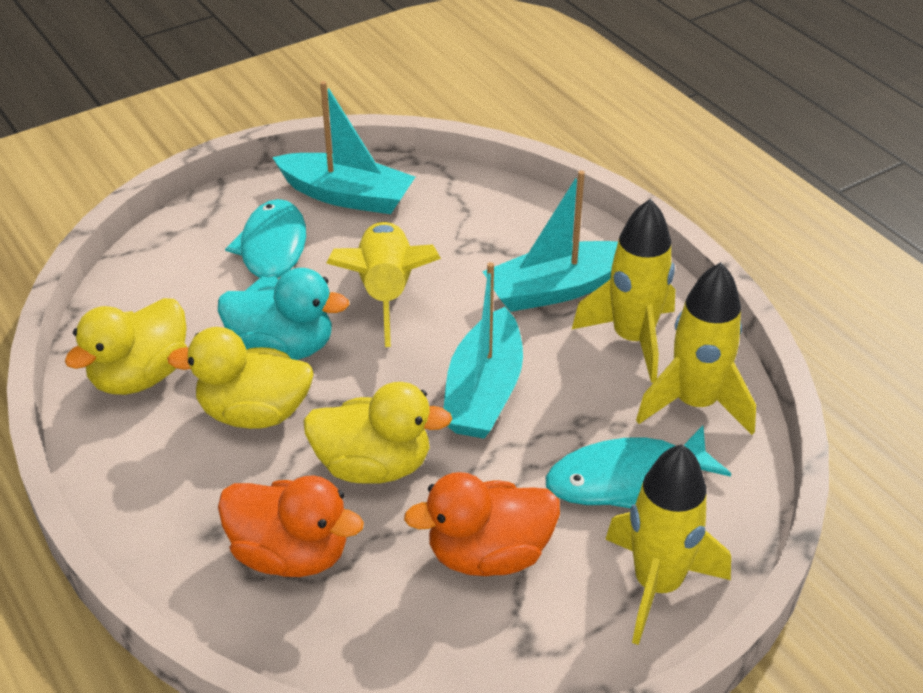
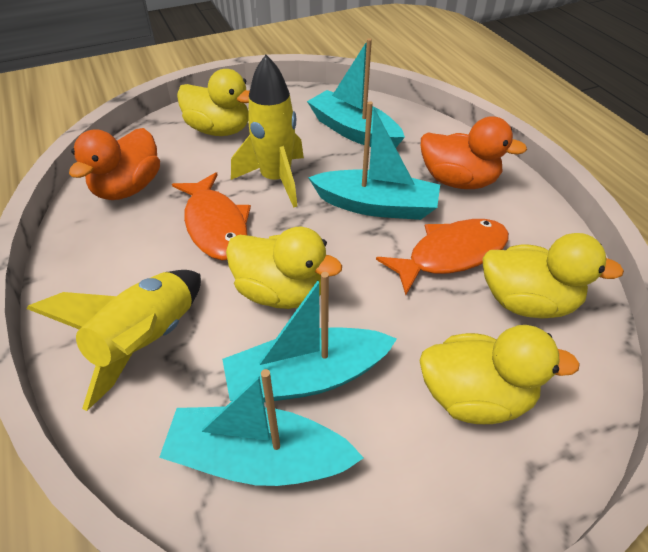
orange fish: 0 -> 2
turquoise boat: 3 -> 4
turquoise duck: 1 -> 0
turquoise fish: 2 -> 0
yellow duck: 3 -> 4
yellow rocket: 4 -> 2

